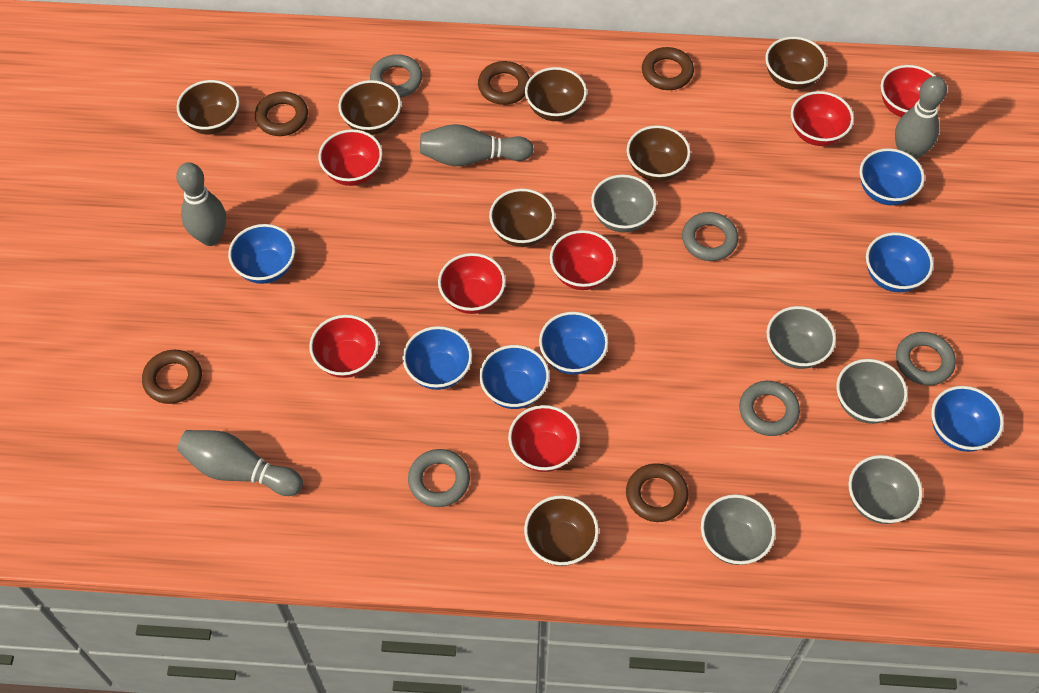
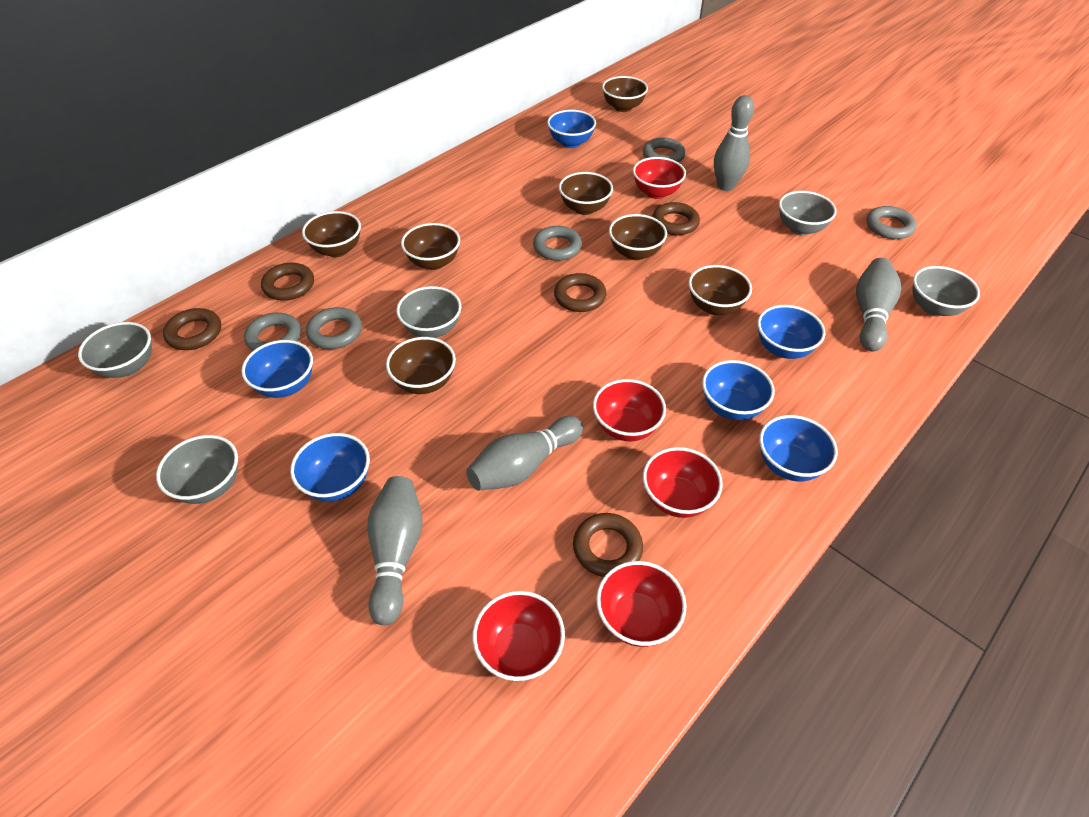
blue bowl: 7 -> 6
red bowl: 7 -> 5

